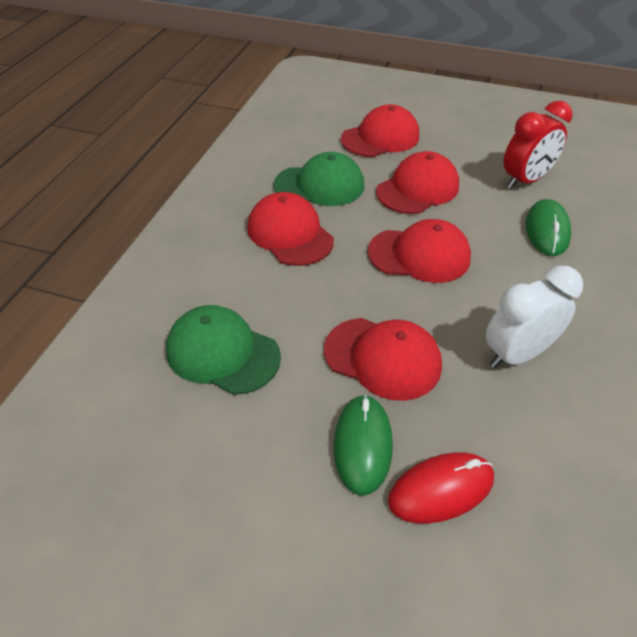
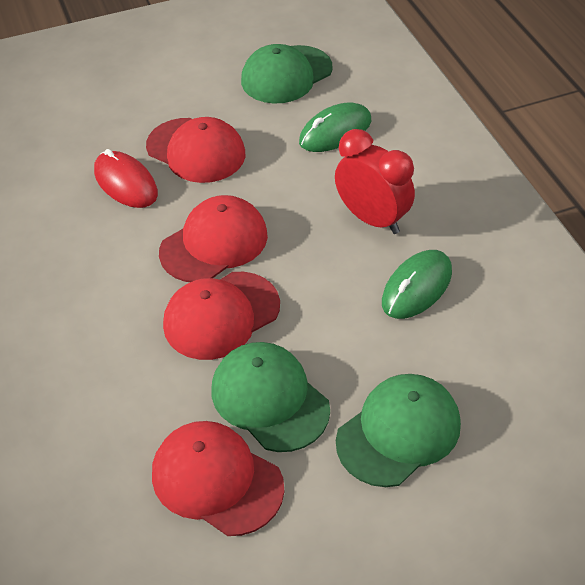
green cap: 2 -> 3
red cap: 5 -> 4
white clock: 1 -> 0

